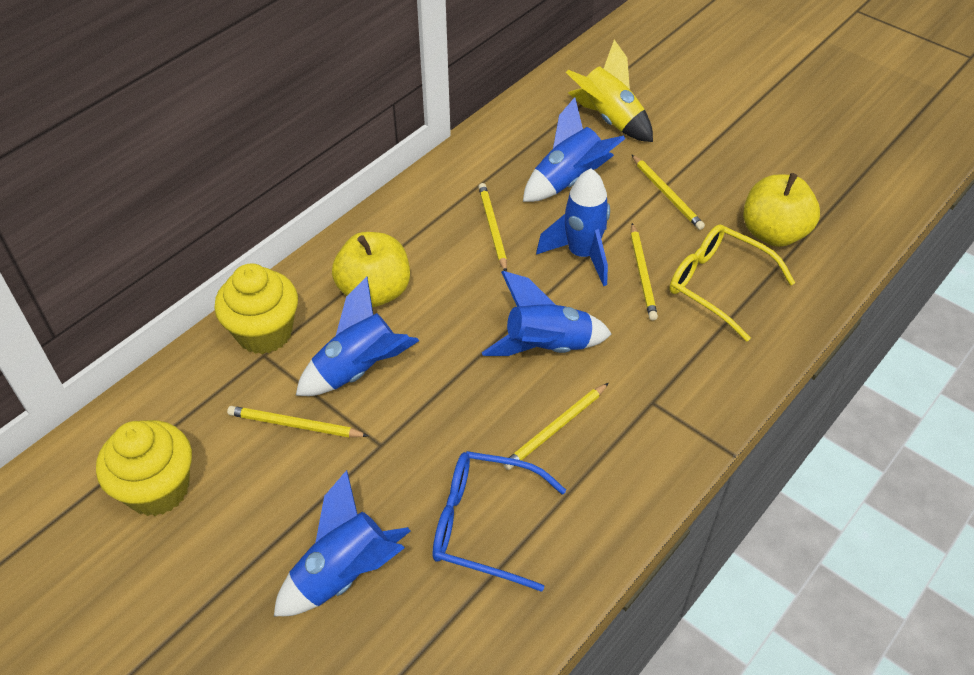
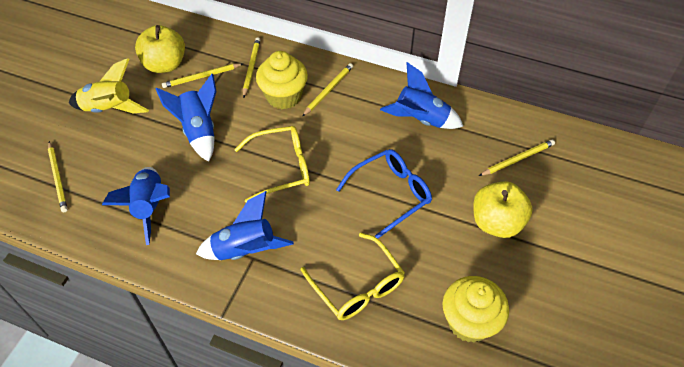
blue rocket: 5 -> 4
yellow glasses: 1 -> 2

